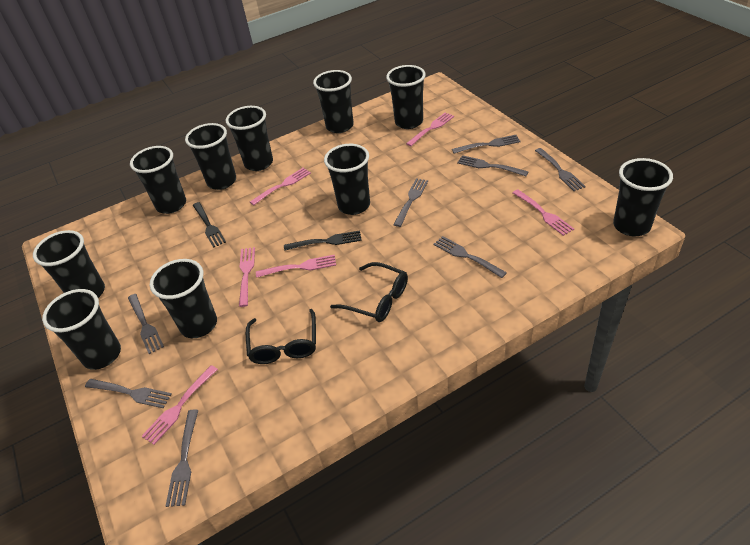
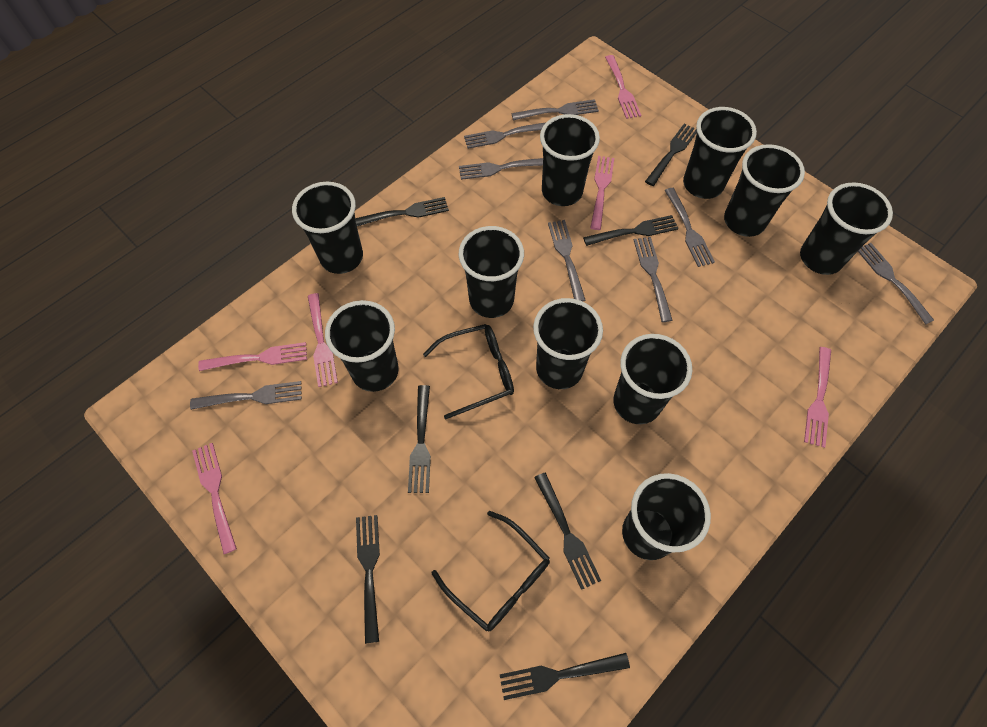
black fork: 2 -> 7

